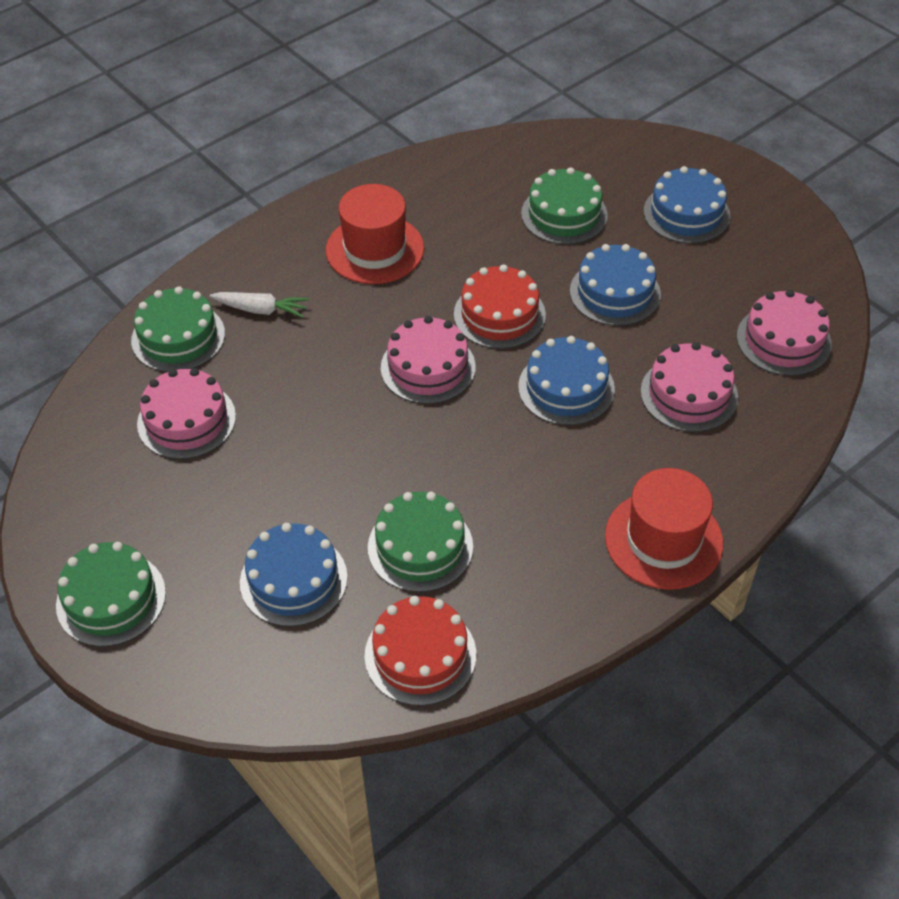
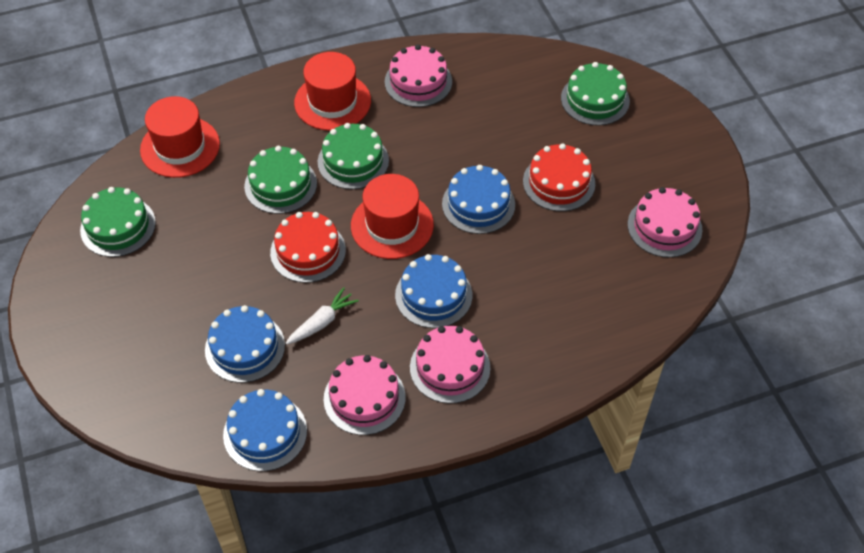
red hat: 2 -> 3

